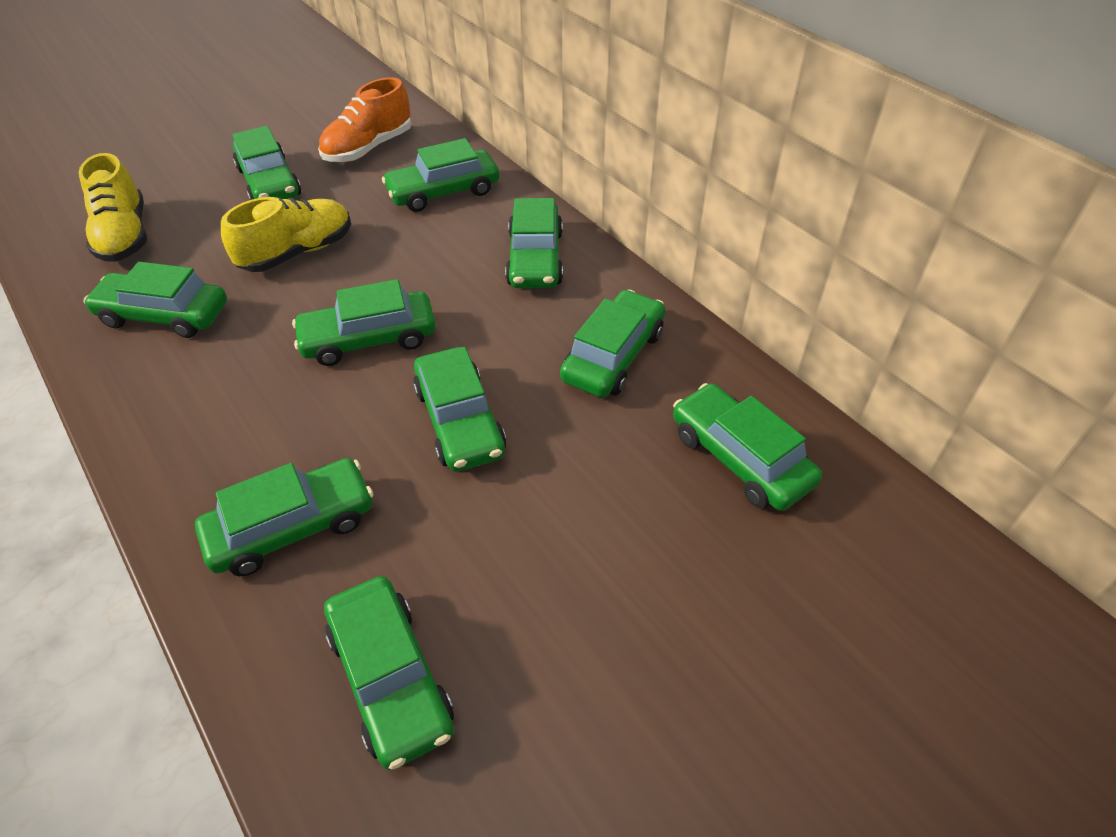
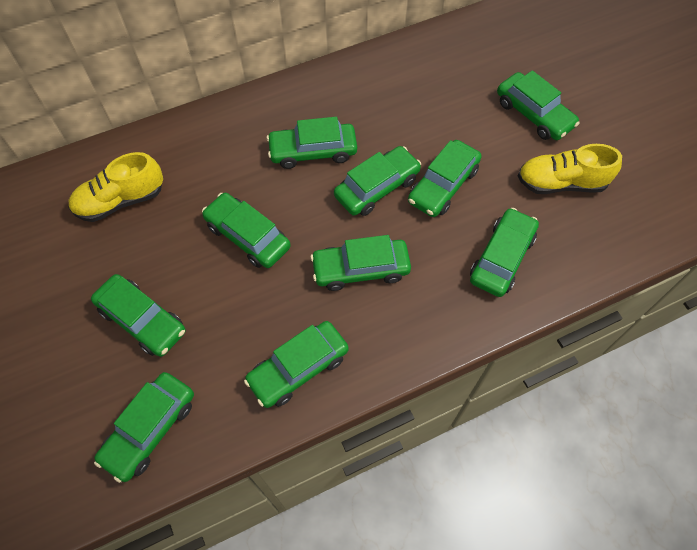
orange shoe: 1 -> 0

